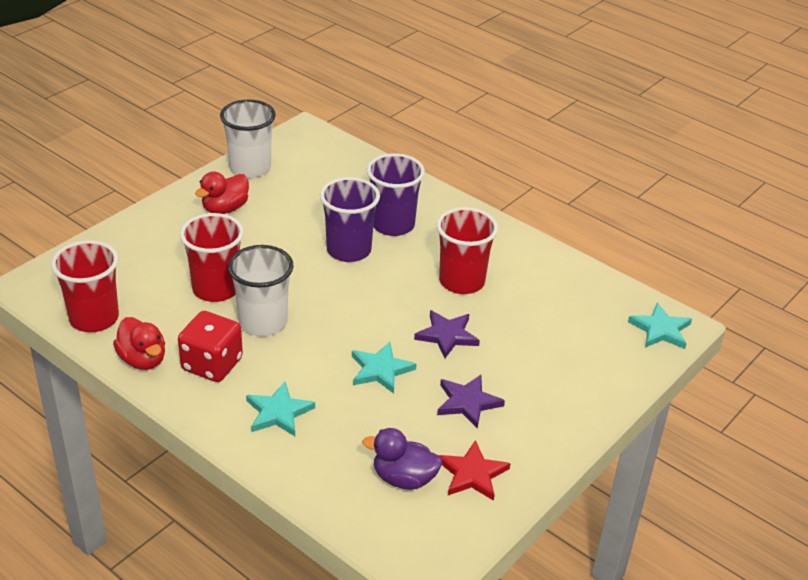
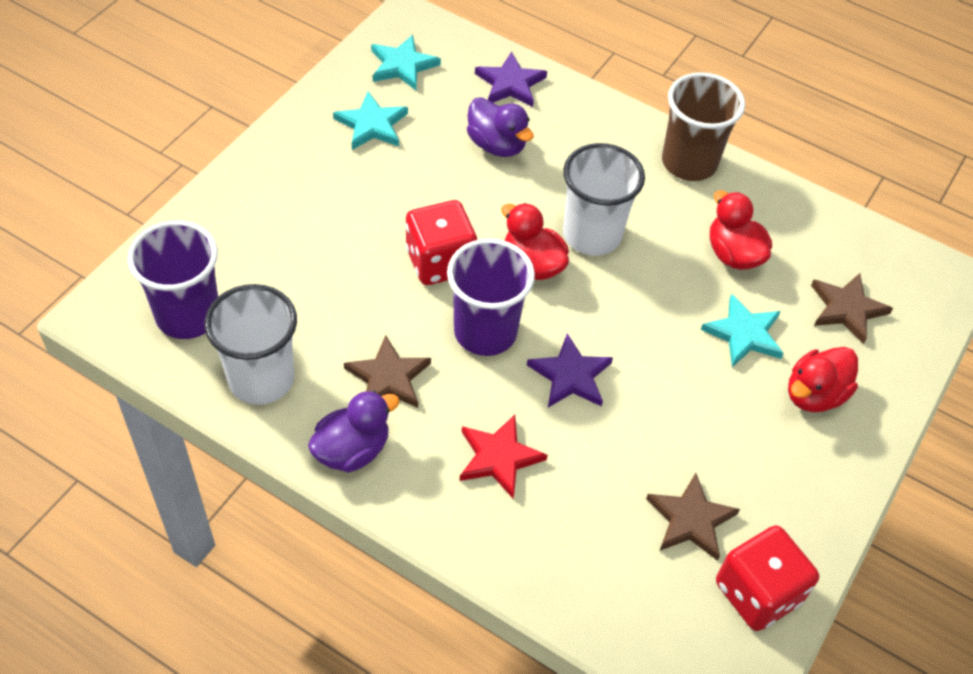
brown cup: 0 -> 1
brown star: 0 -> 3
purple duck: 1 -> 2
red cup: 3 -> 0
red dice: 1 -> 2
red duck: 2 -> 3

